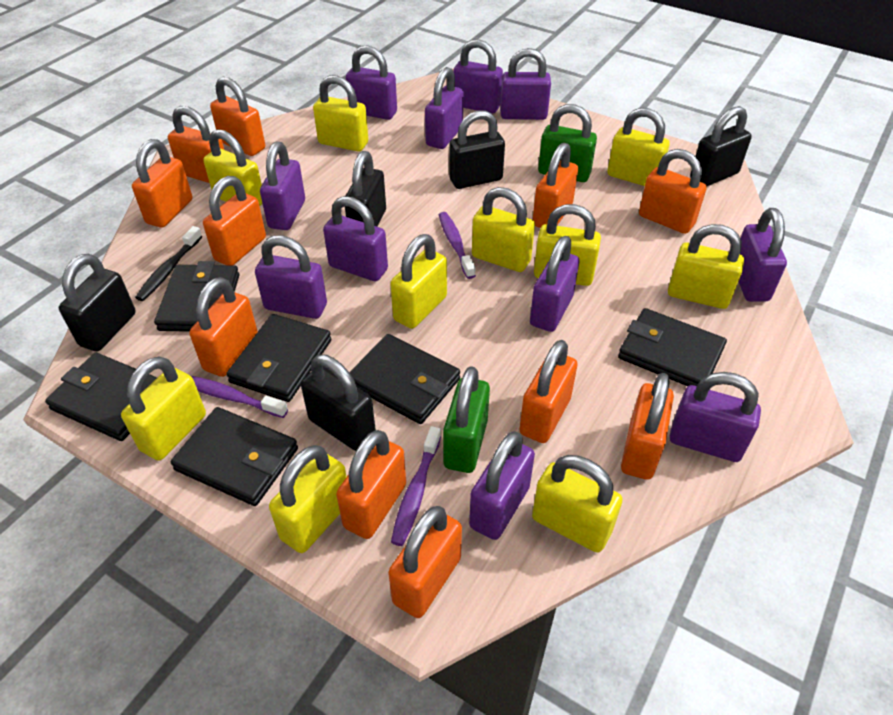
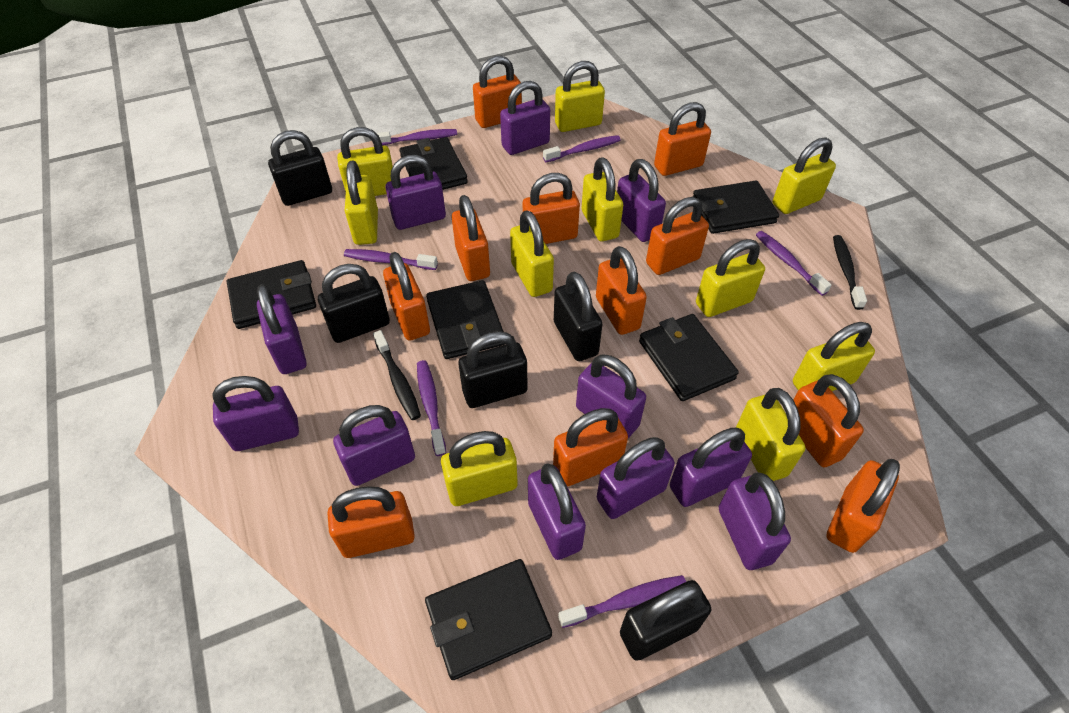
black toothbrush: 1 -> 2
green padlock: 2 -> 0
purple toothbrush: 3 -> 6

